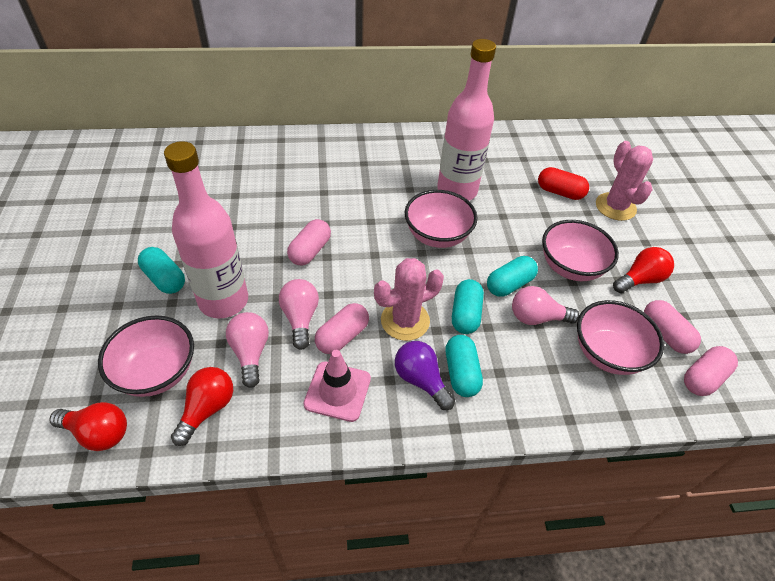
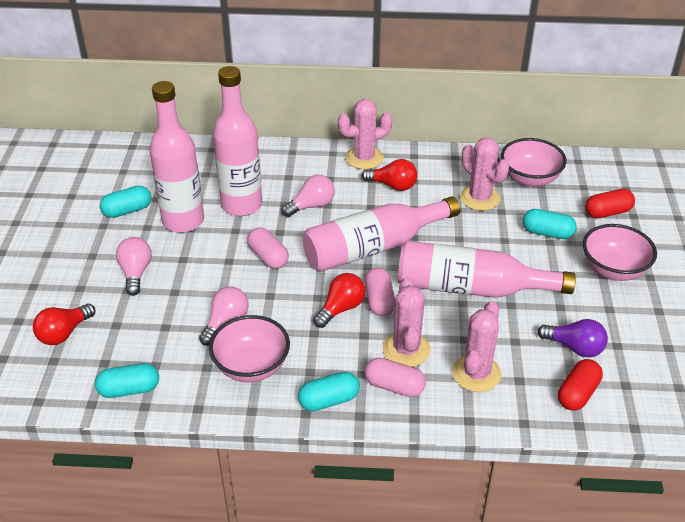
pink bottle: 2 -> 4
pink bowl: 4 -> 3
pink cactus: 2 -> 4
pink capsule: 4 -> 3
pink traffic cone: 1 -> 0
red capsule: 1 -> 2

